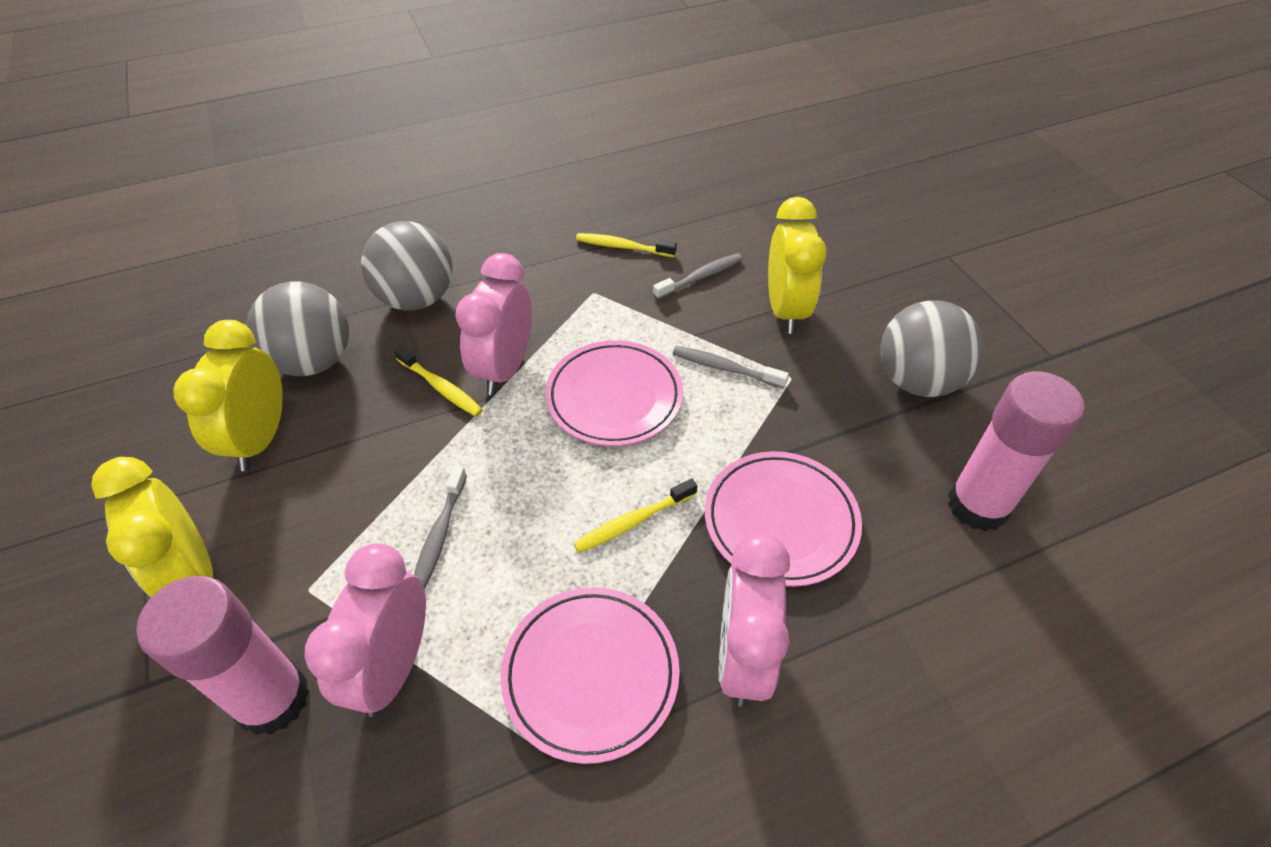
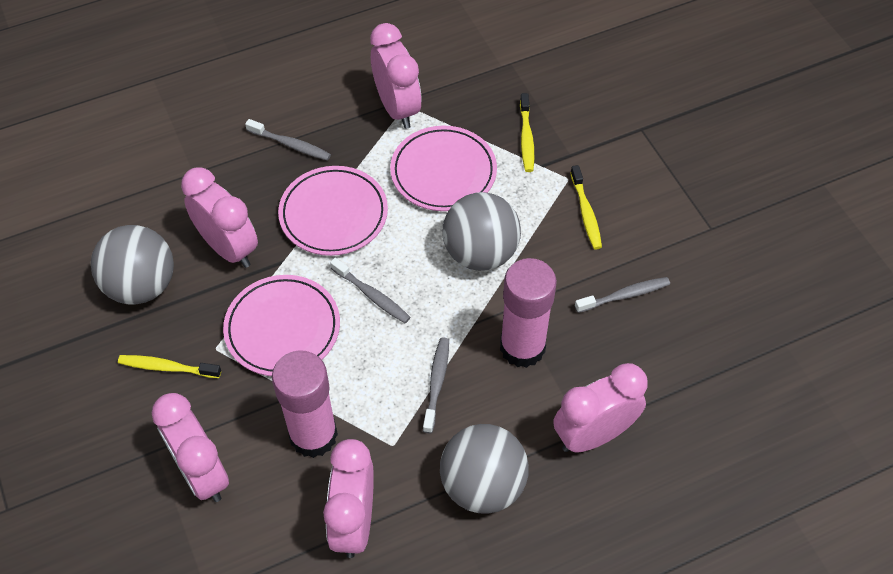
grey toothbrush: 3 -> 4
pink clock: 3 -> 5
yellow clock: 3 -> 0

